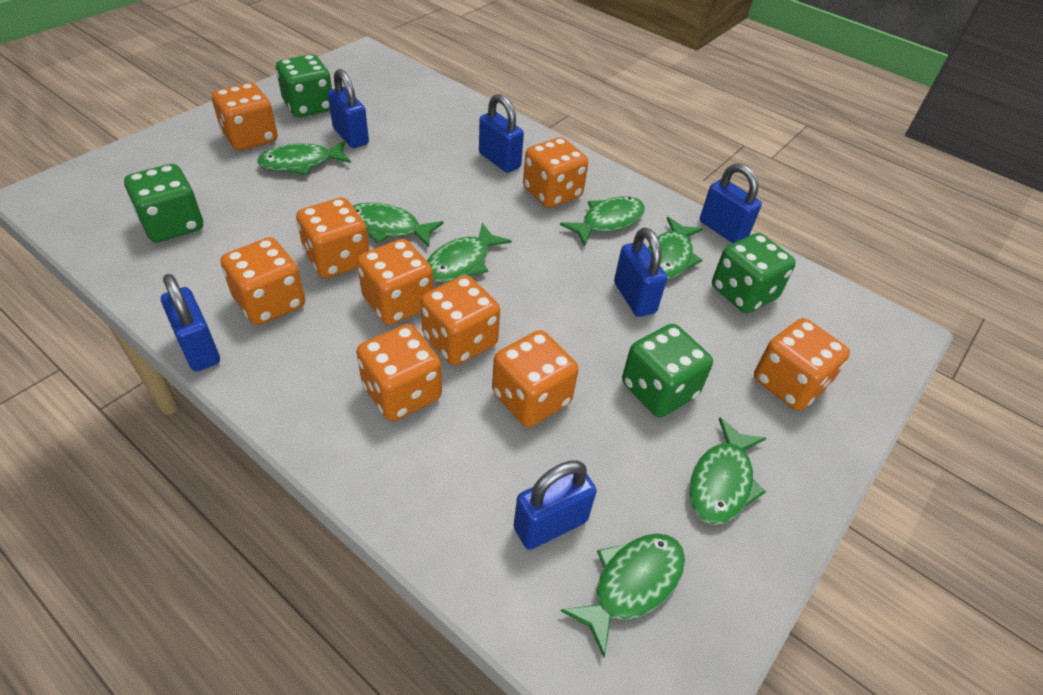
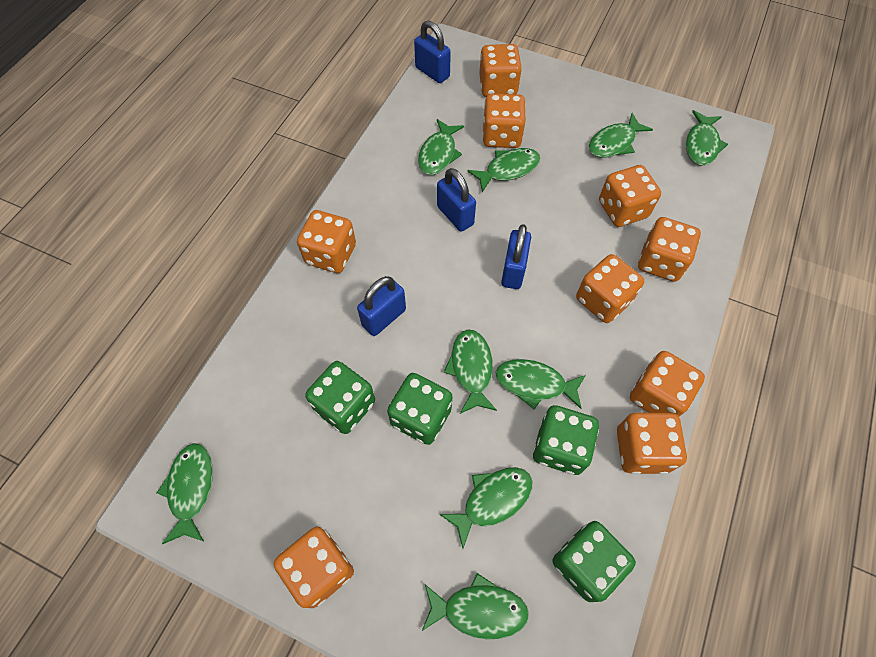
blue padlock: 6 -> 4
green fish: 7 -> 9

